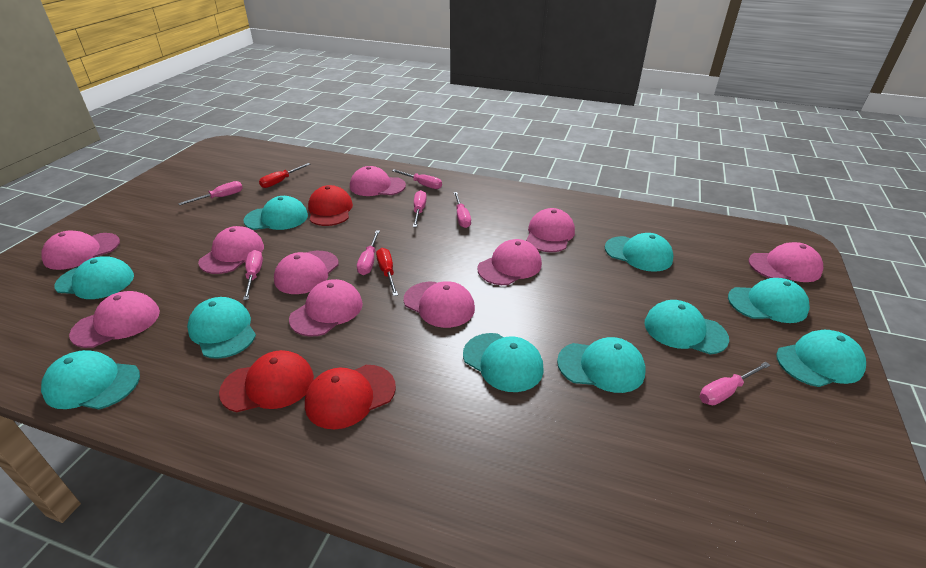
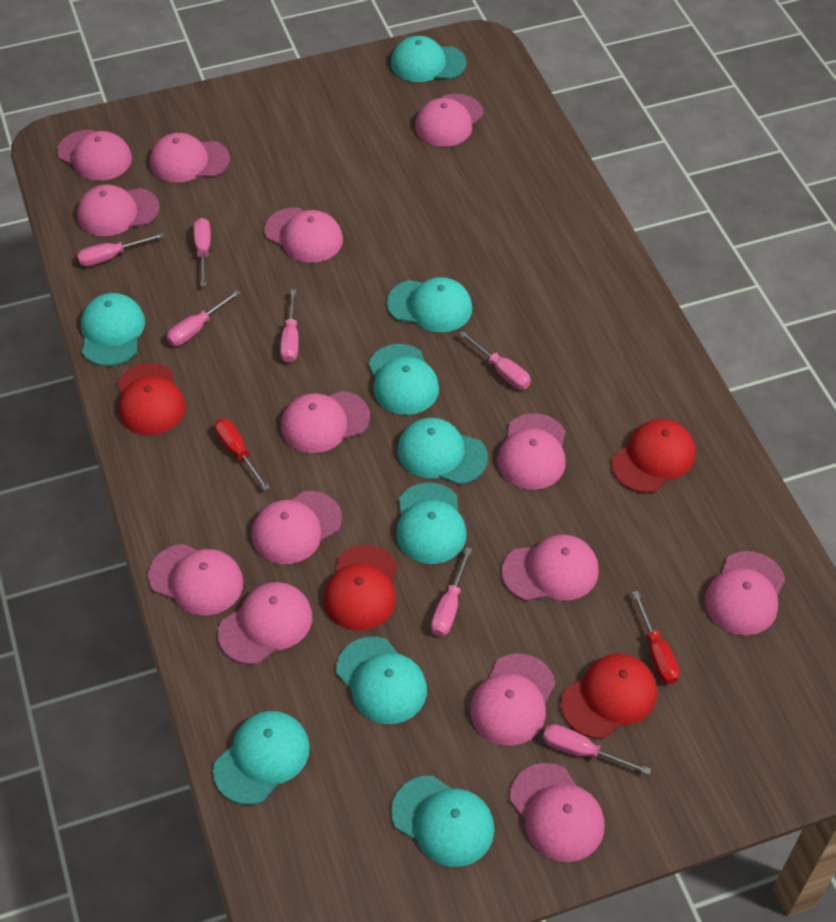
pink cap: 10 -> 14
red cap: 3 -> 4
turquoise cap: 10 -> 9

